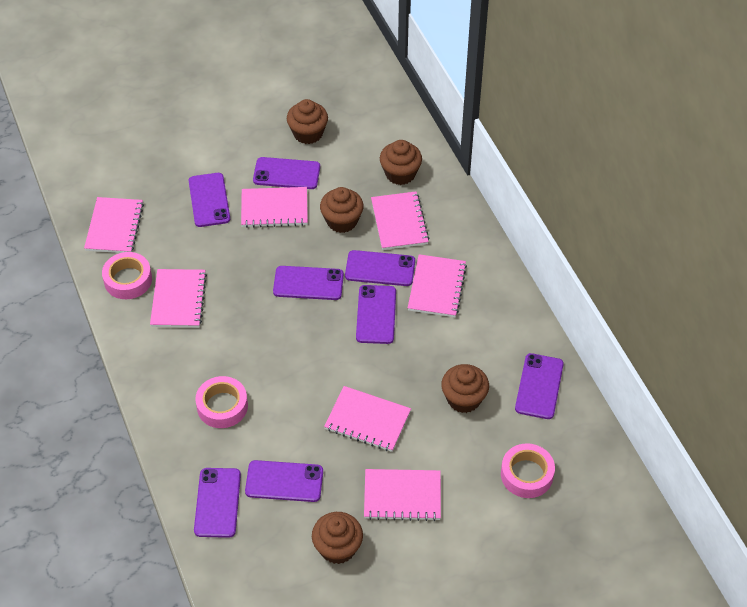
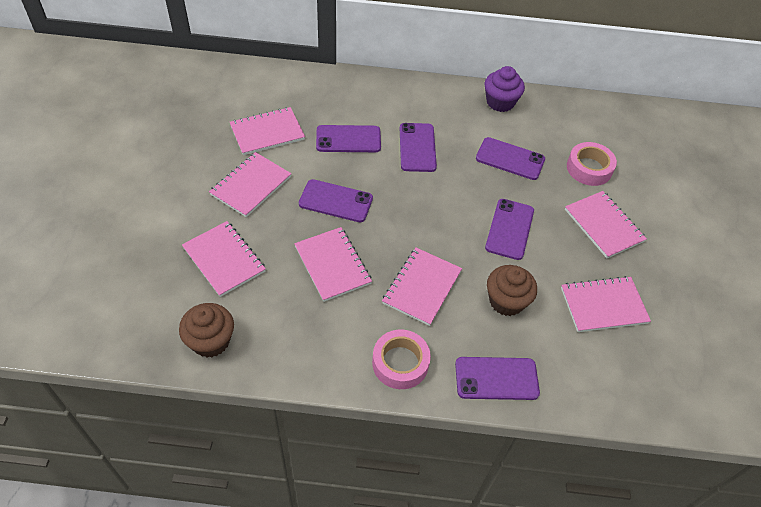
brown cupcake: 5 -> 2
pink tape: 3 -> 2
purple cupcake: 0 -> 1
purple phone: 8 -> 6

